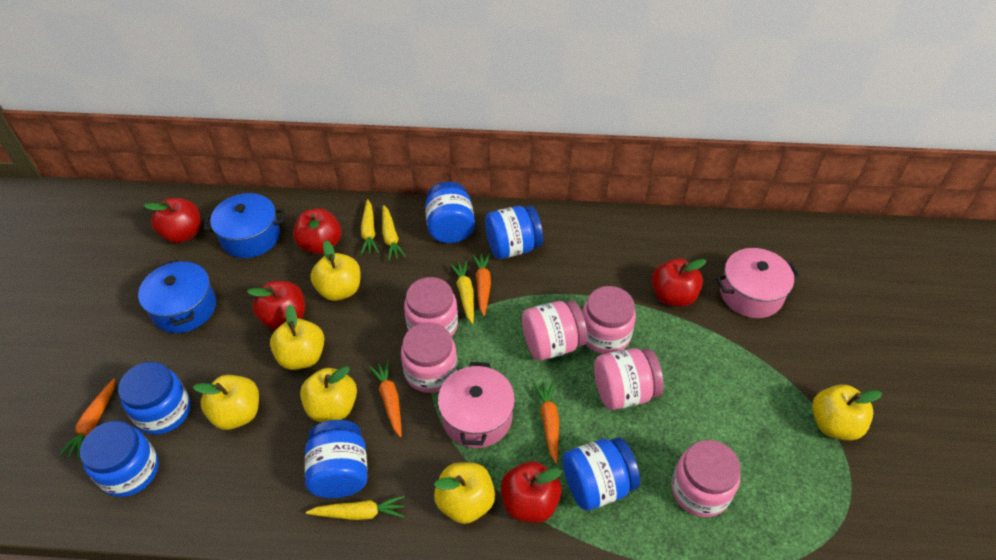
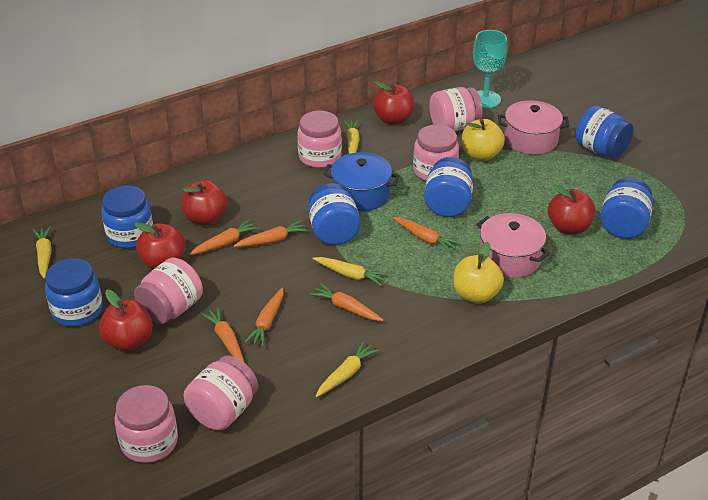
blue pot: 2 -> 1
orange carrot: 4 -> 6
turquoise goblet: 0 -> 1
yellow apple: 6 -> 2

